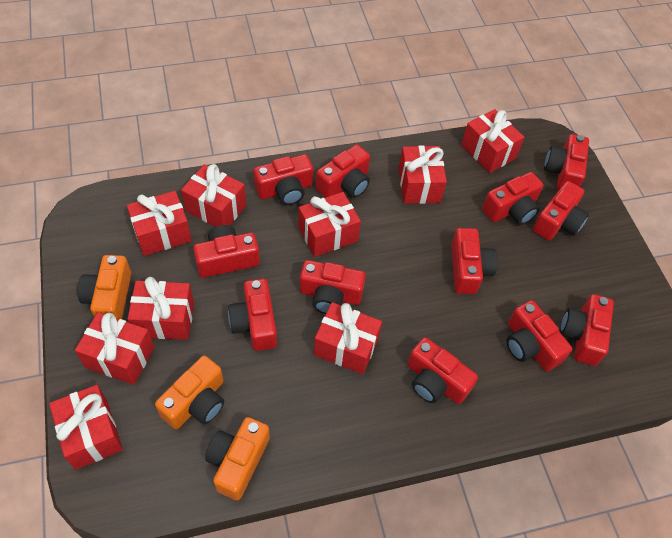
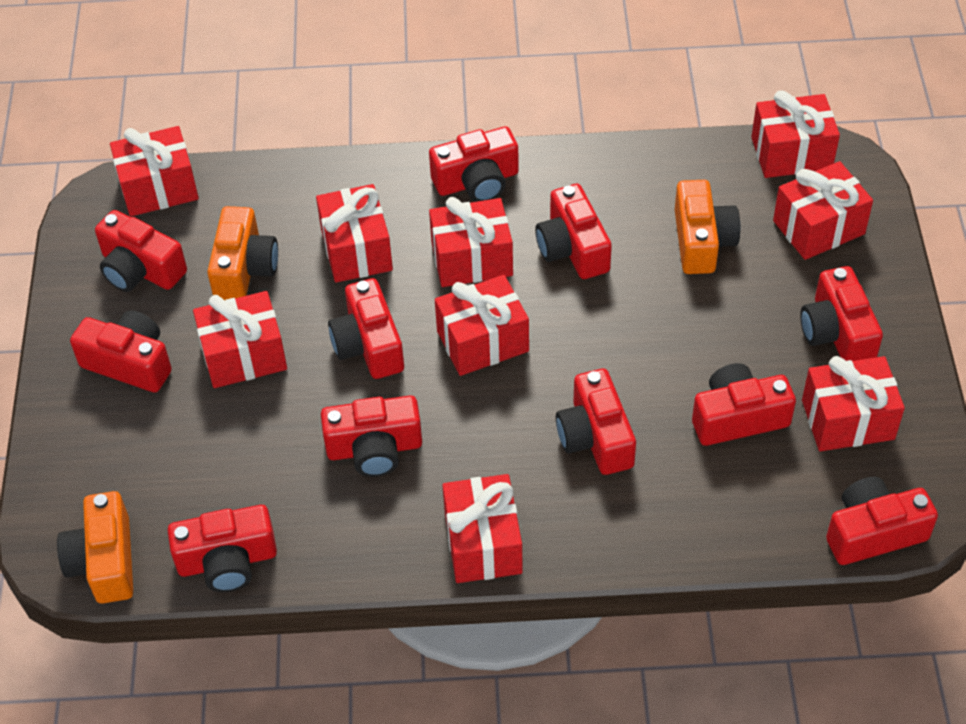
red camera: 12 -> 11

